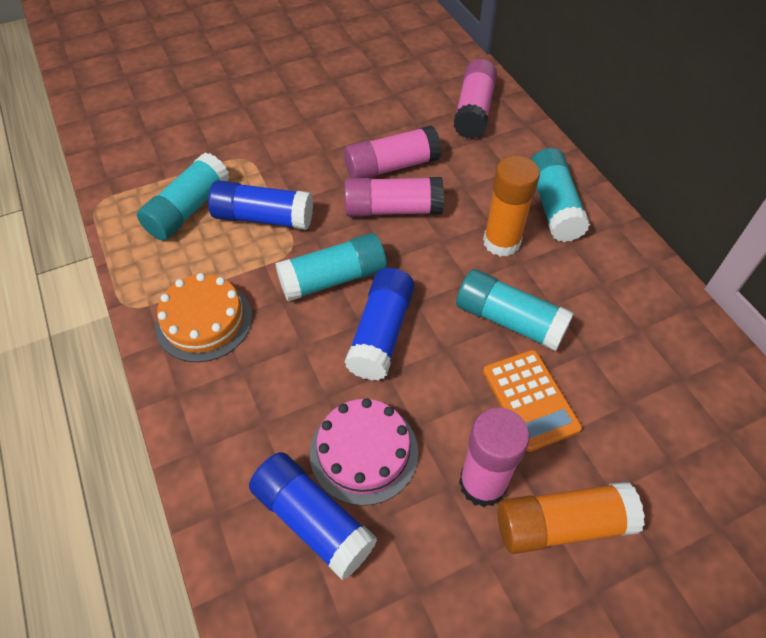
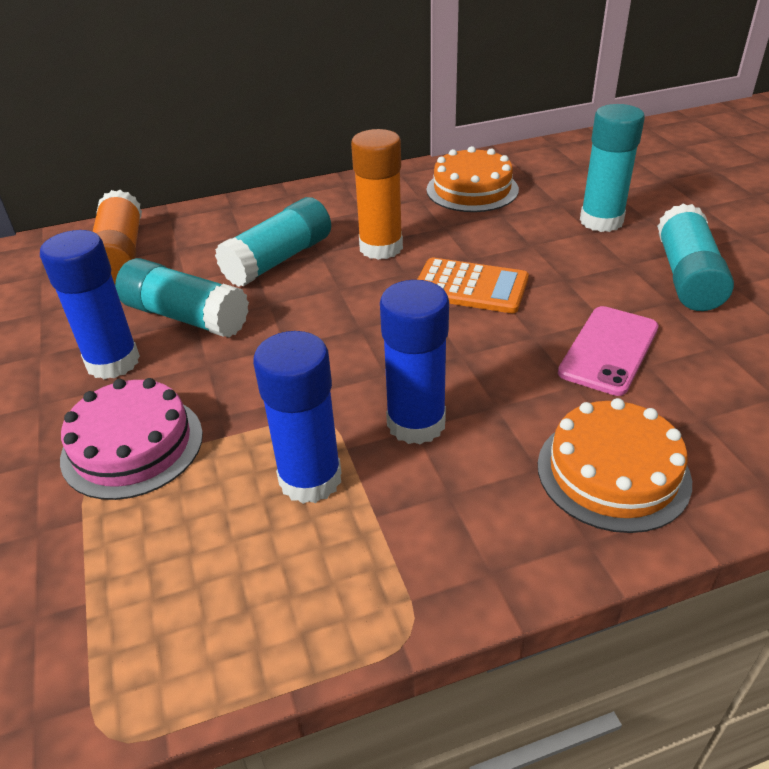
orange cake: 1 -> 2
pink glue stick: 4 -> 0
pink phone: 0 -> 1

